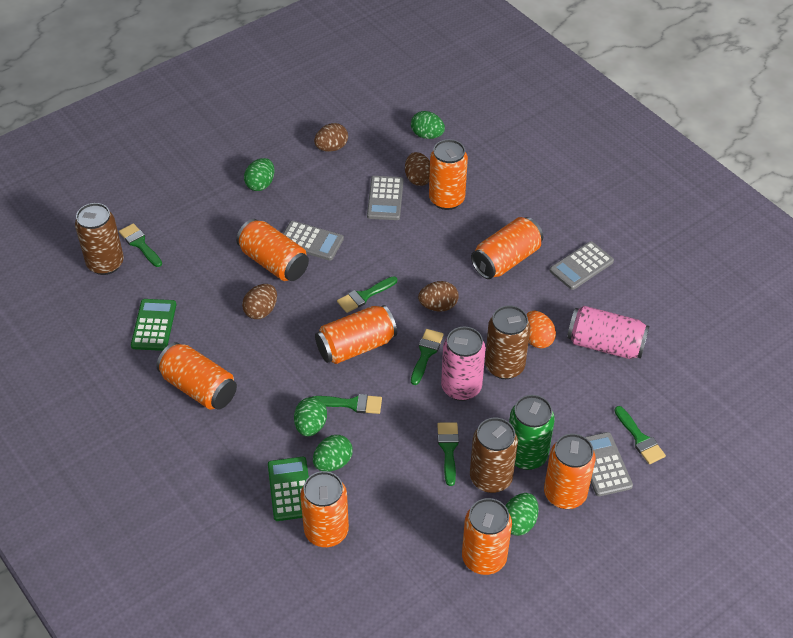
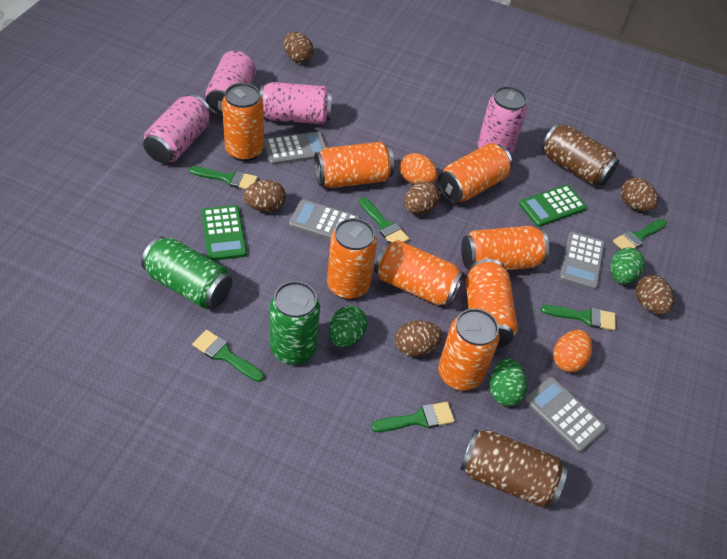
brown can: 3 -> 2
brown egg: 4 -> 6
green can: 1 -> 2
green egg: 5 -> 3
orange egg: 1 -> 2
pink can: 2 -> 4

